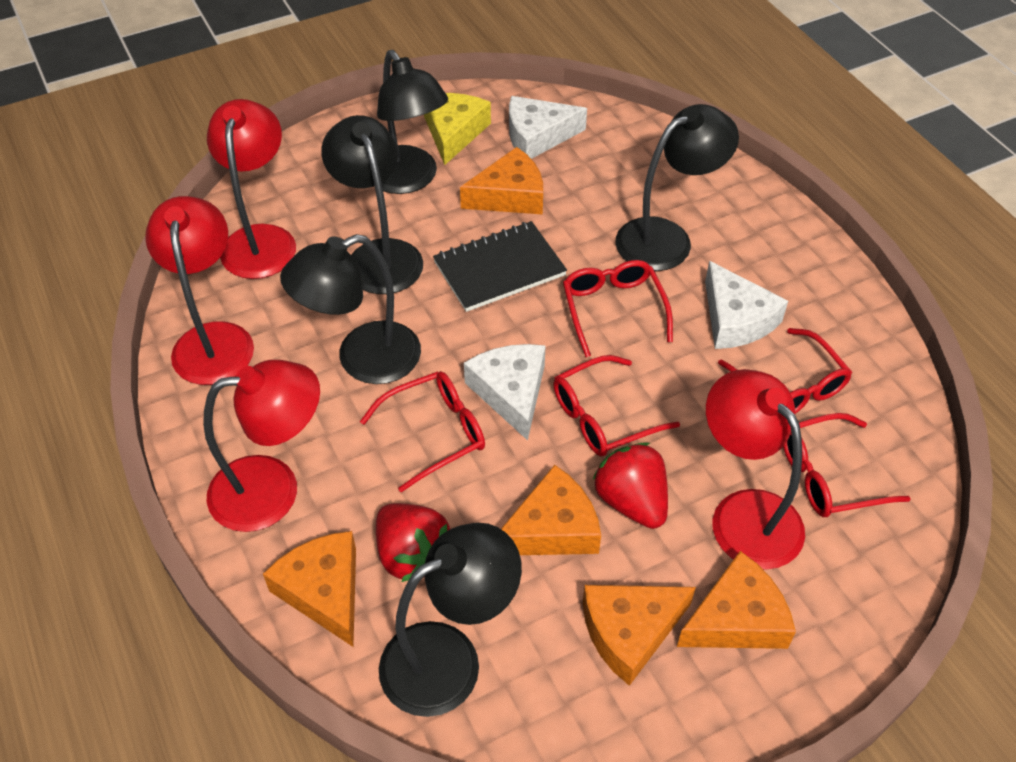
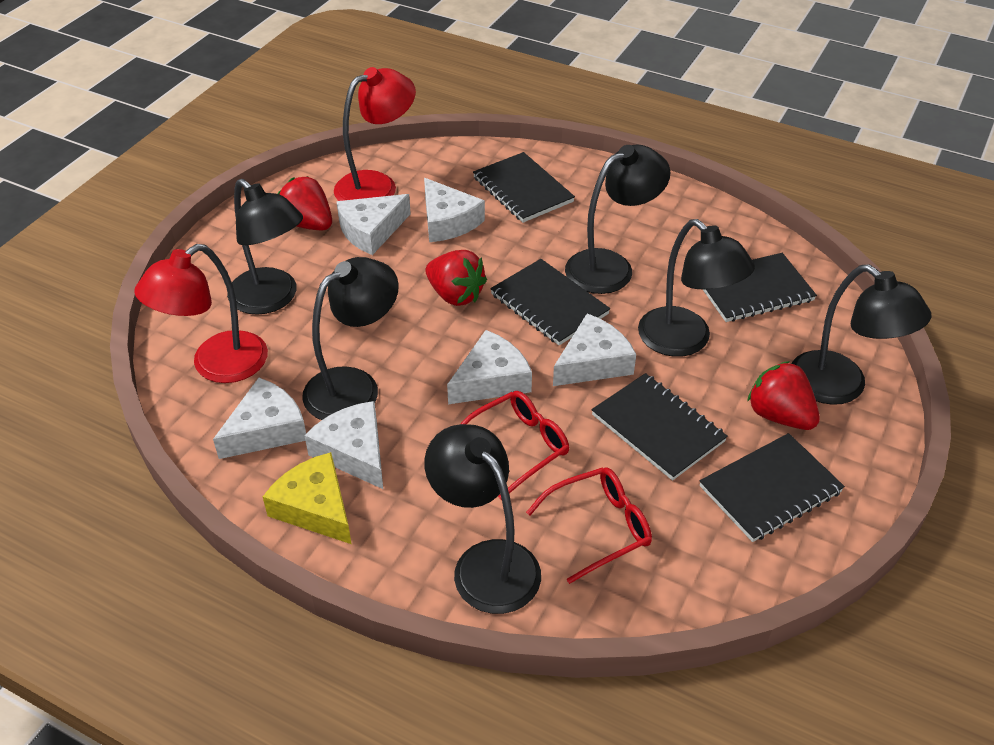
black lamp: 5 -> 6
black notebook: 1 -> 5
orange cheese: 5 -> 0
red glasses: 5 -> 2
red lamp: 4 -> 2
red strawberry: 2 -> 3
white cheese: 3 -> 6

